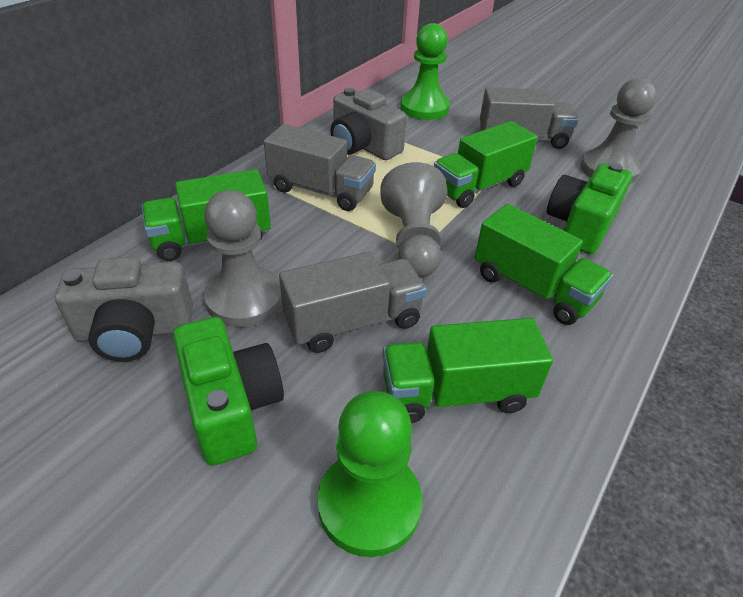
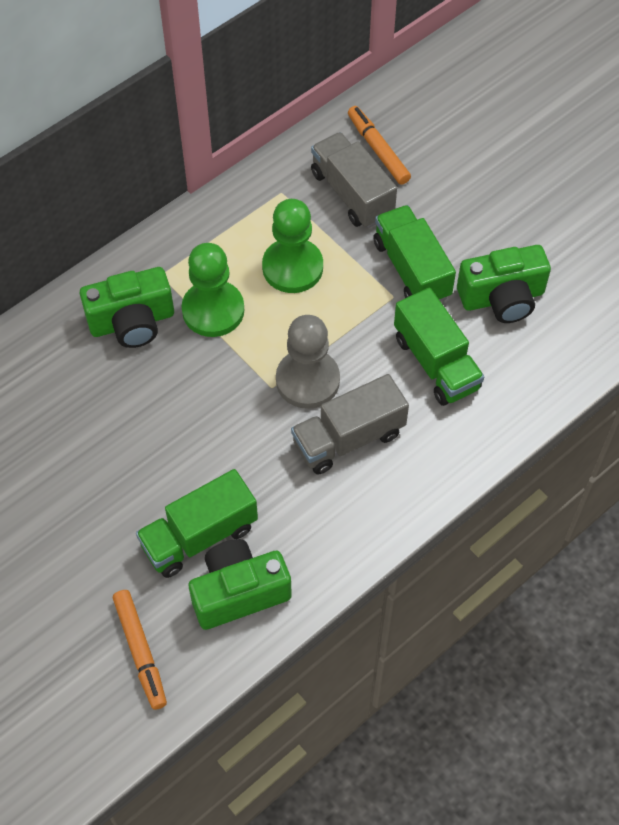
green camera: 2 -> 3
green truck: 4 -> 3
grey camera: 2 -> 0
grey pawn: 3 -> 1
grey truck: 3 -> 2
orange marker: 0 -> 2

